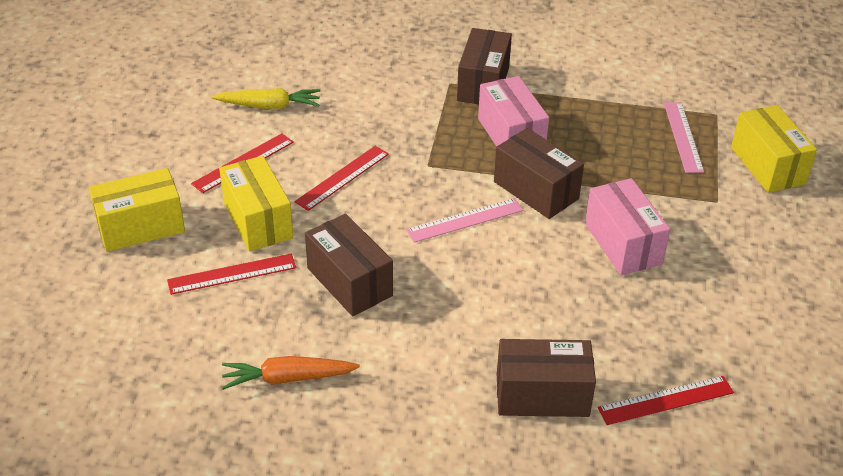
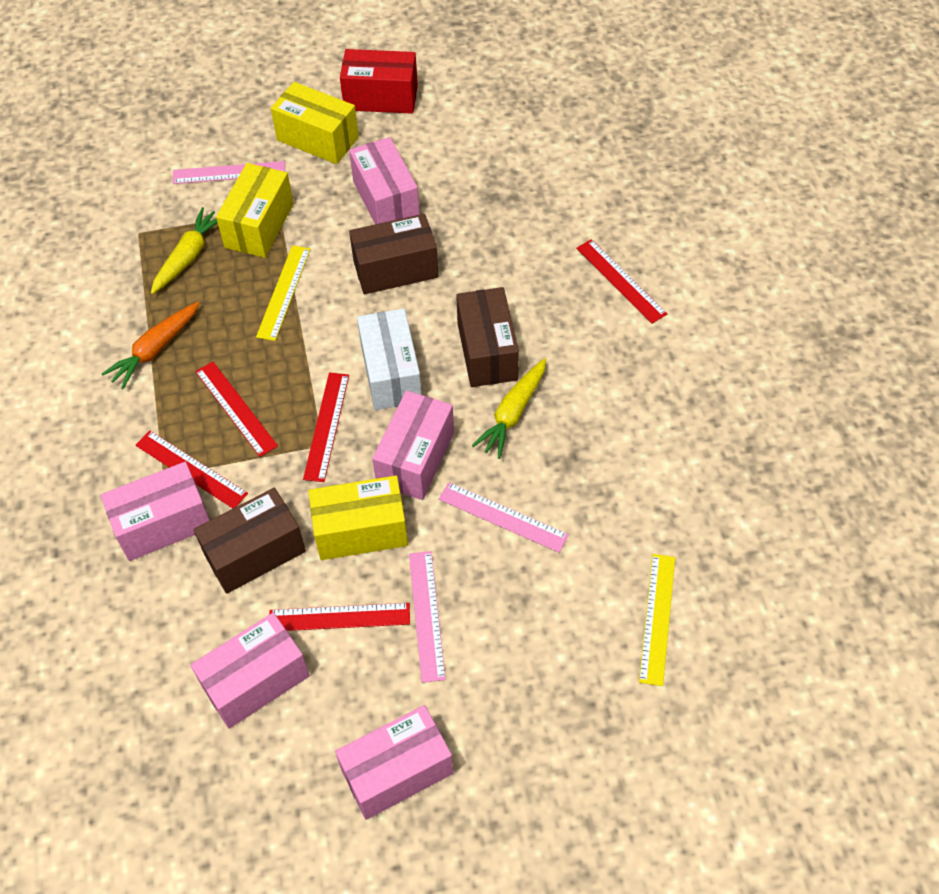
brown box: 4 -> 3
pink box: 2 -> 5
pink ruler: 2 -> 3
red box: 0 -> 1
red ruler: 4 -> 5
white box: 0 -> 1
yellow carrot: 1 -> 2
yellow ruler: 0 -> 2

